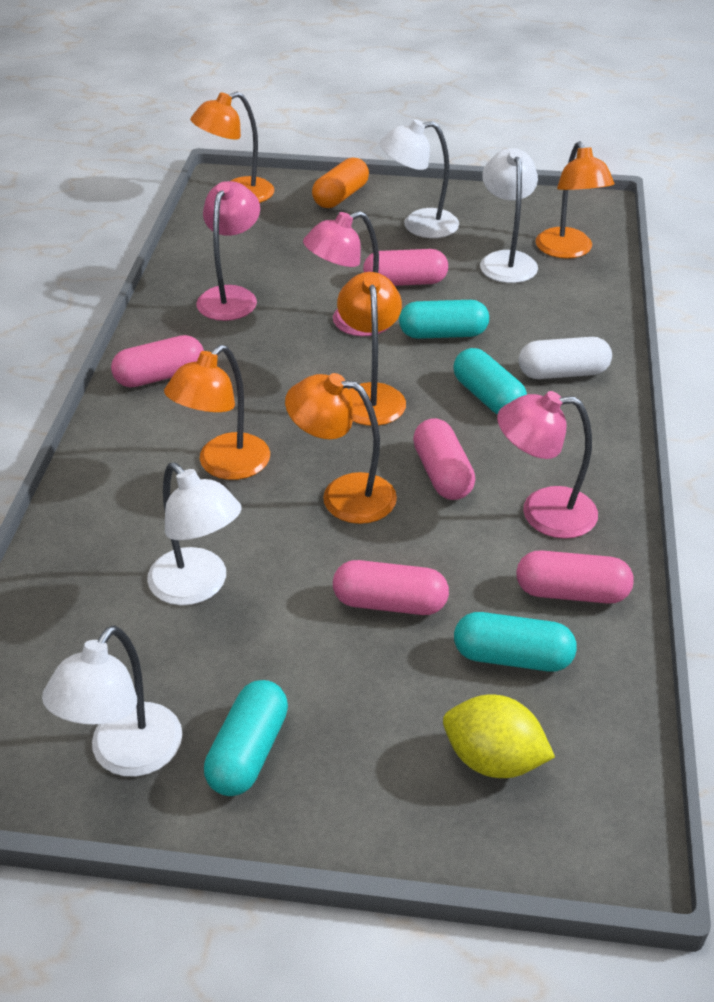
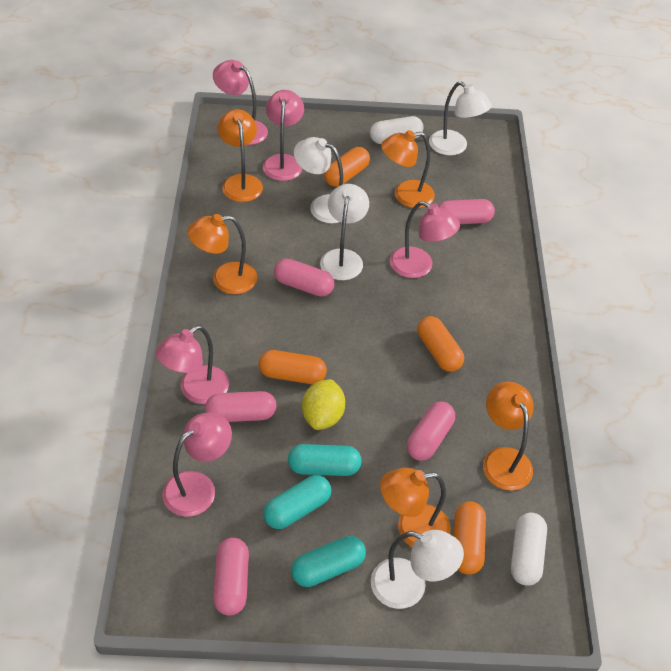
orange capsule: 1 -> 4
pink lamp: 3 -> 5
turquoise capsule: 4 -> 3
white capsule: 1 -> 2

